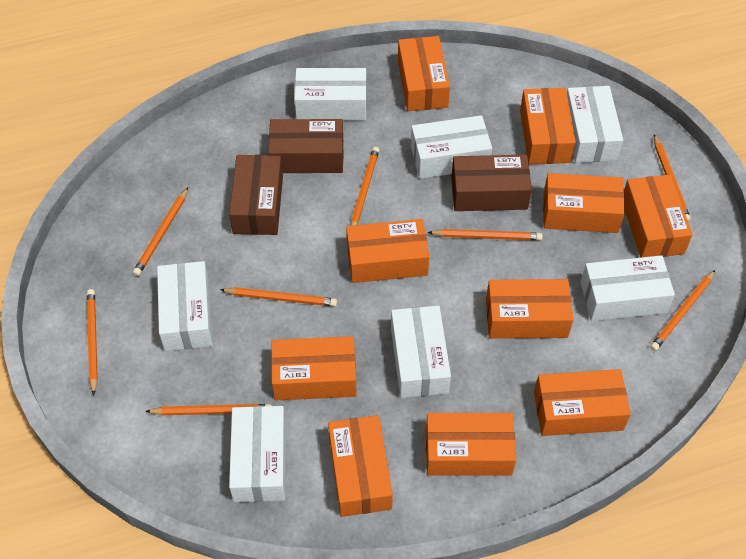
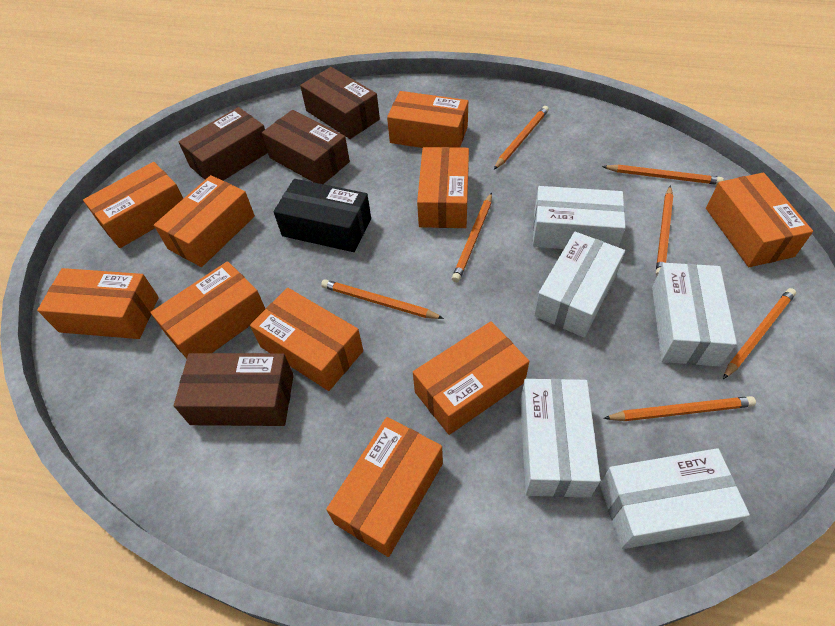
black box: 0 -> 1
brown box: 3 -> 4
orange pencil: 8 -> 7
white box: 7 -> 5

